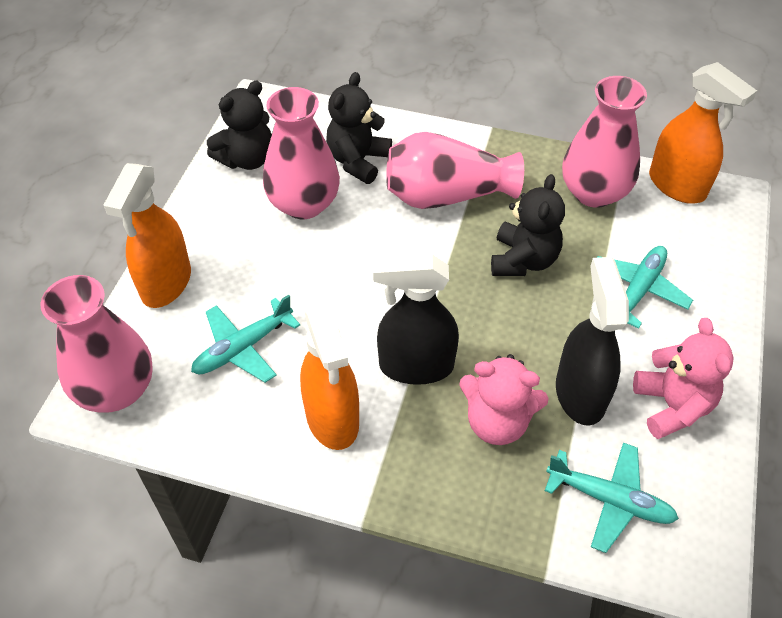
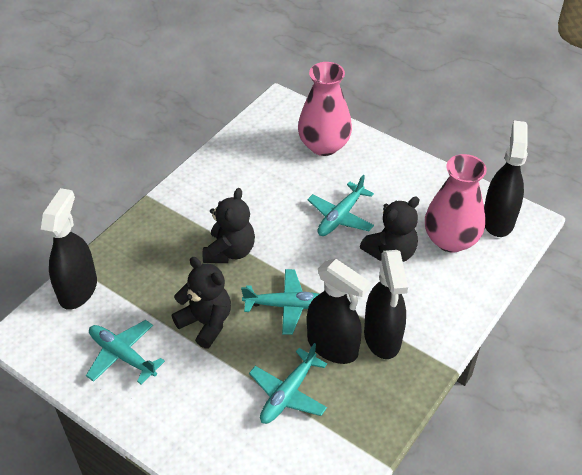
black spray bottle: 2 -> 4
orange spray bottle: 3 -> 0
pink teddy bear: 2 -> 0
pink vase: 4 -> 2
turquoise plane: 3 -> 4

